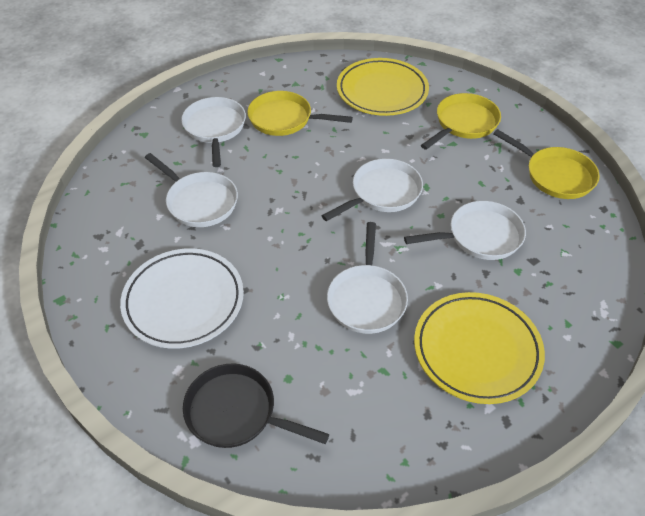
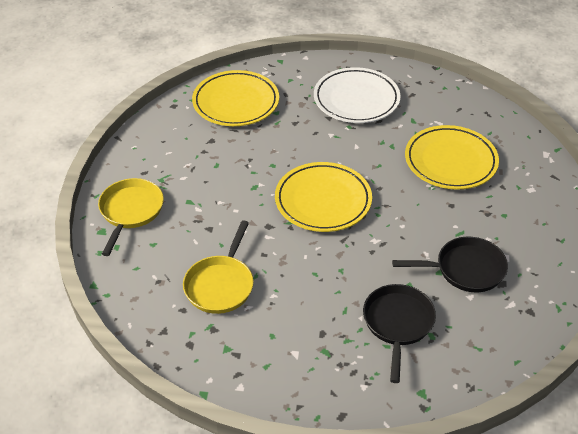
black pan: 1 -> 2
white pan: 5 -> 0
yellow pan: 3 -> 2
yellow plate: 2 -> 3

